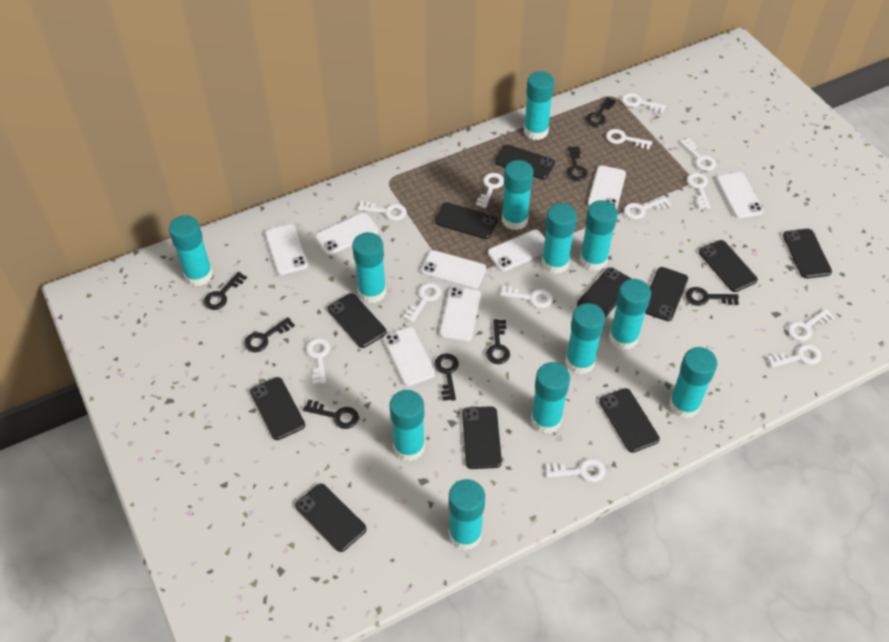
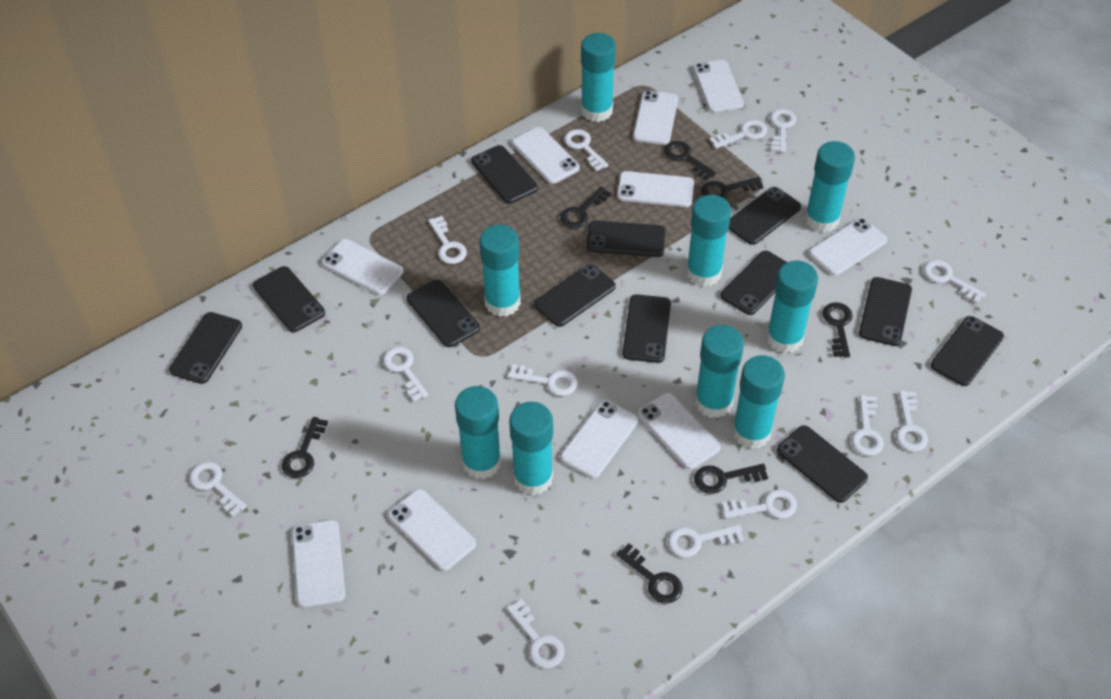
black key: 8 -> 7
black phone: 11 -> 12
turquoise glue stick: 12 -> 9
white phone: 8 -> 10

